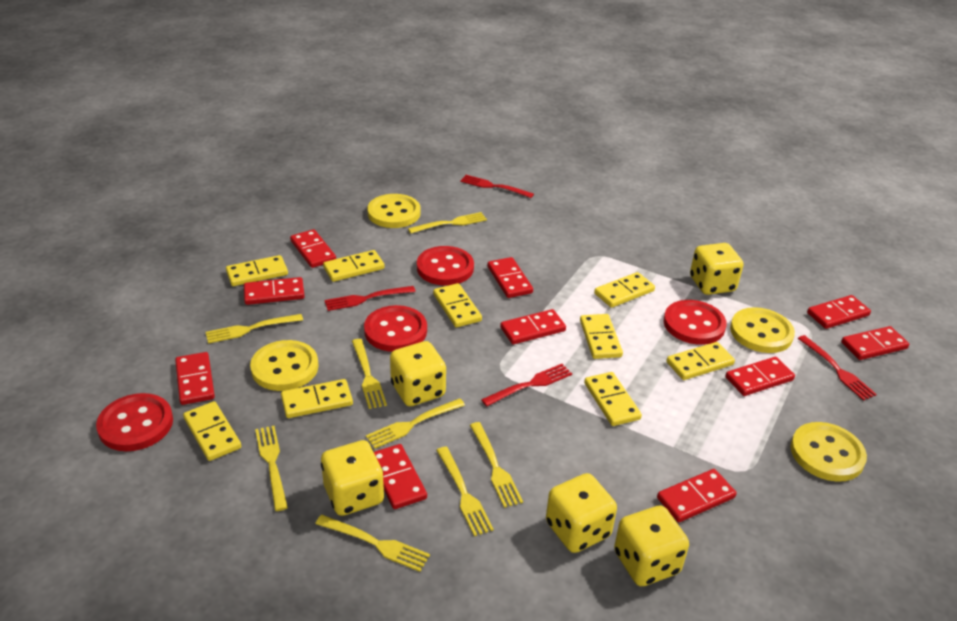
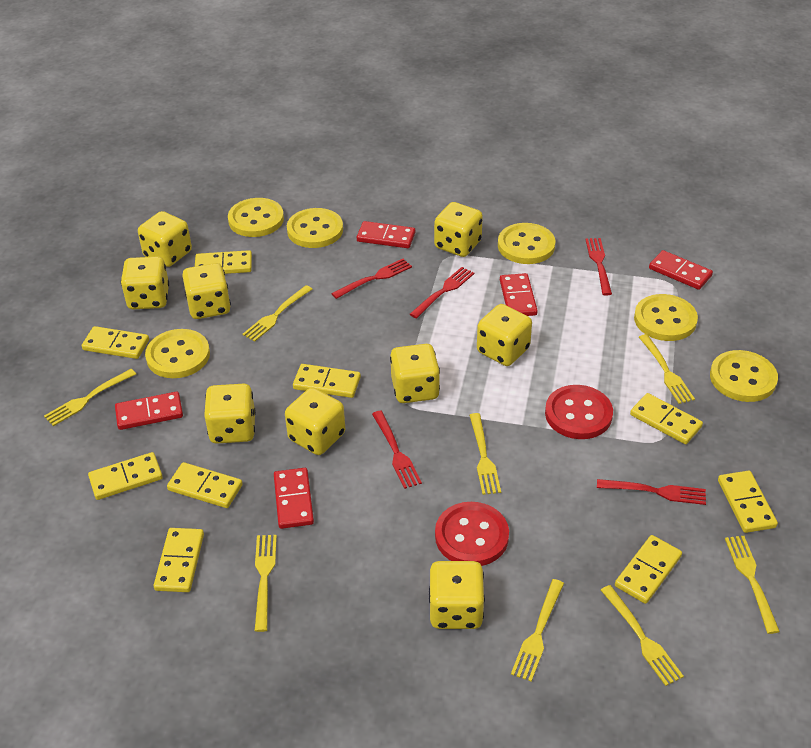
red button: 4 -> 2
red domino: 10 -> 5
red fork: 4 -> 5
yellow button: 4 -> 6
yellow dice: 5 -> 9

